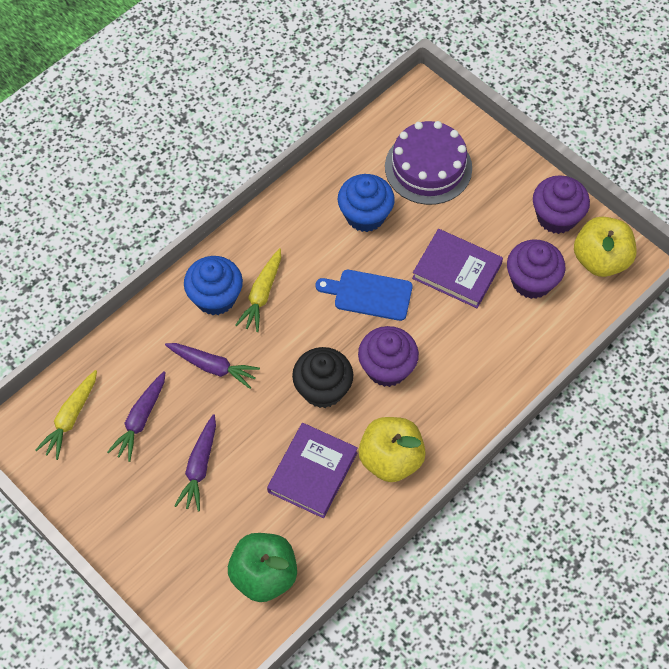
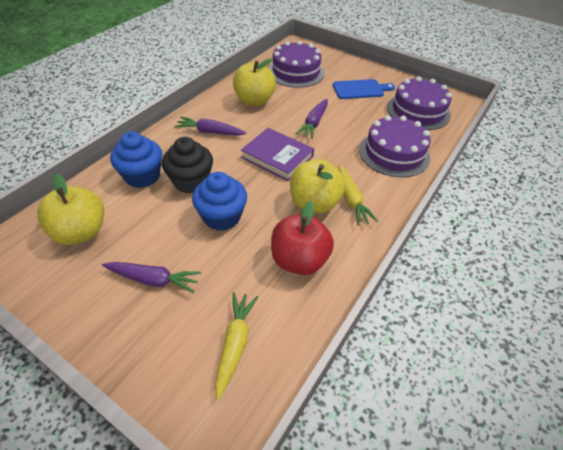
green apple: 1 -> 0
purple book: 2 -> 1
purple cake: 1 -> 3
purple cupcake: 3 -> 0
red apple: 0 -> 1
yellow apple: 2 -> 3

